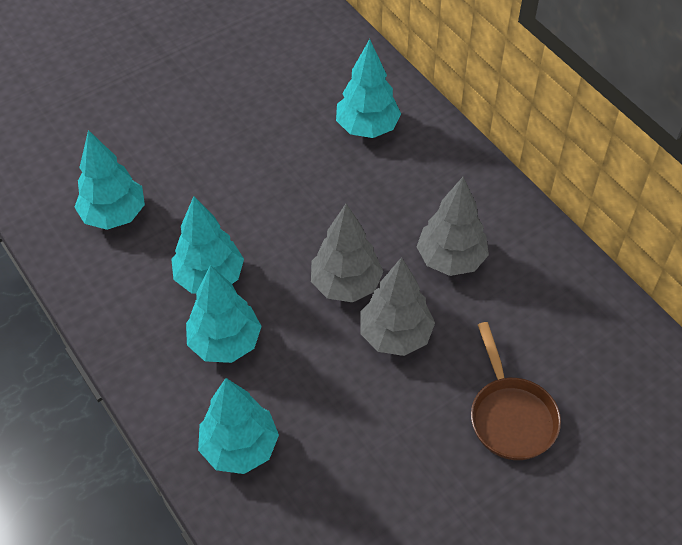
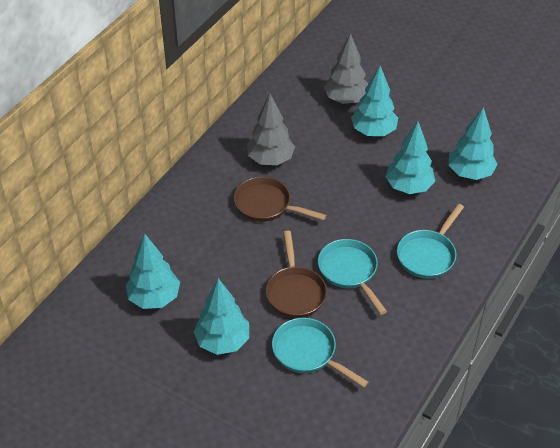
brown pan: 1 -> 2
grey tree: 3 -> 2
turquoise pan: 0 -> 3

